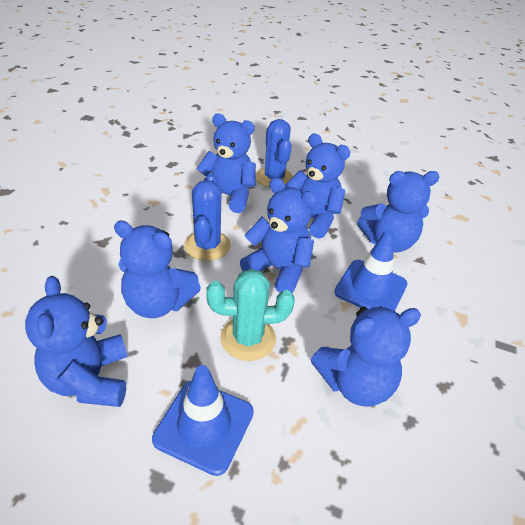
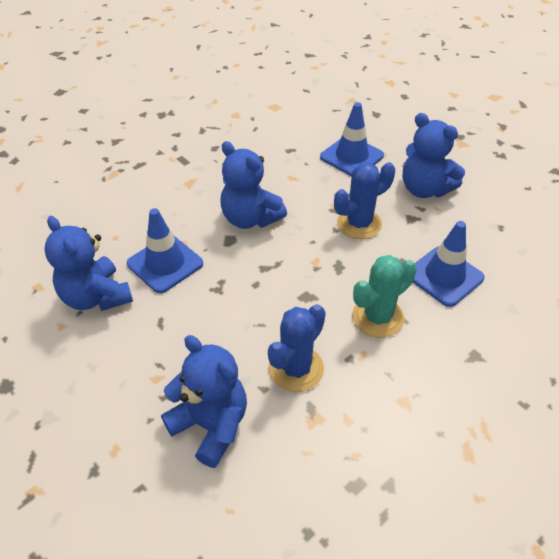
blue teddy bear: 7 -> 4
blue traffic cone: 2 -> 3

